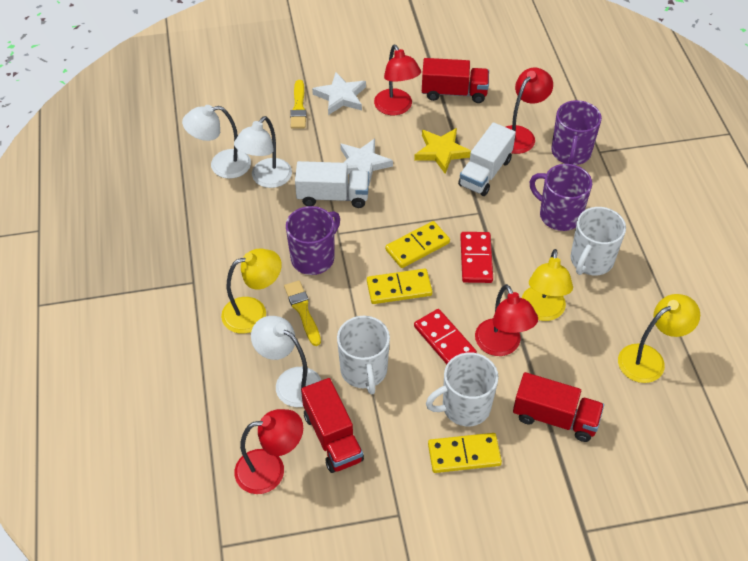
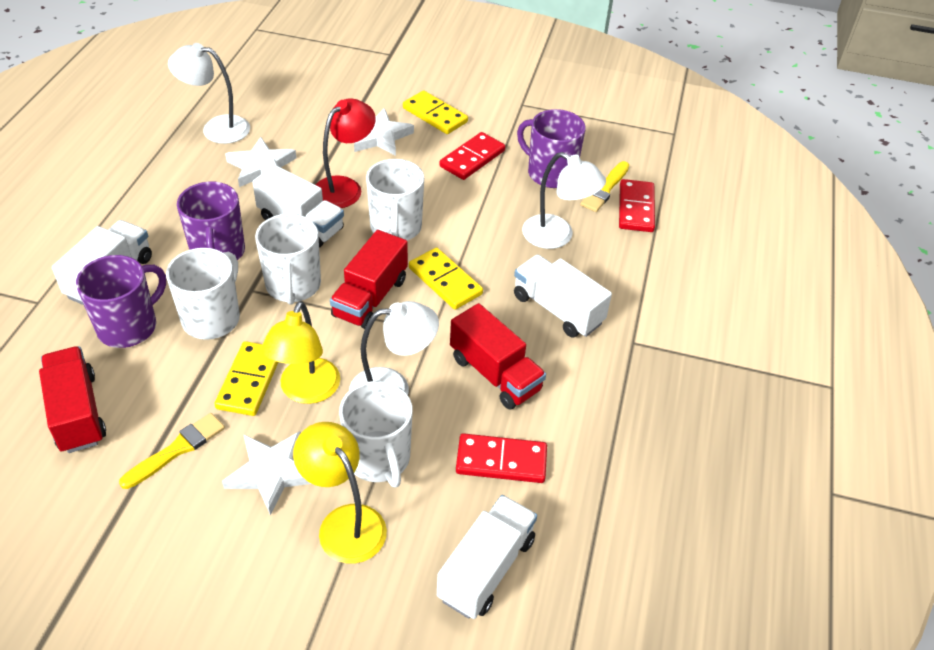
red domino: 2 -> 3
red lamp: 4 -> 1
white mug: 3 -> 4
white star: 2 -> 3
white truck: 2 -> 4
yellow lamp: 3 -> 2
yellow star: 1 -> 0

